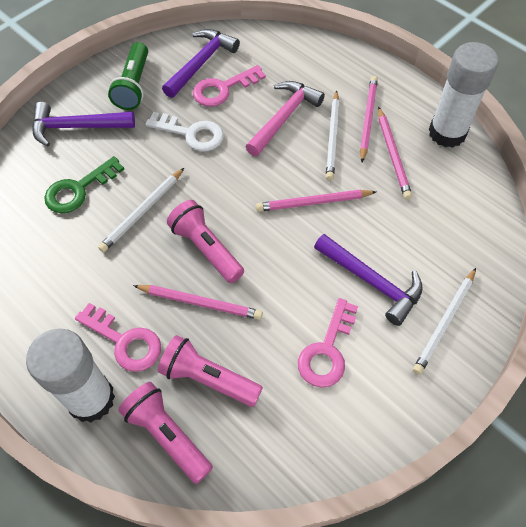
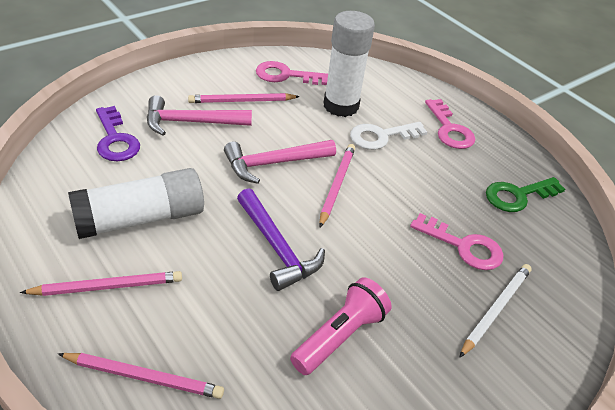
green flashlight: 1 -> 0
pink flashlight: 3 -> 1
pink hammer: 1 -> 2
purple hammer: 3 -> 1
purple key: 0 -> 1
white pencil: 3 -> 1

